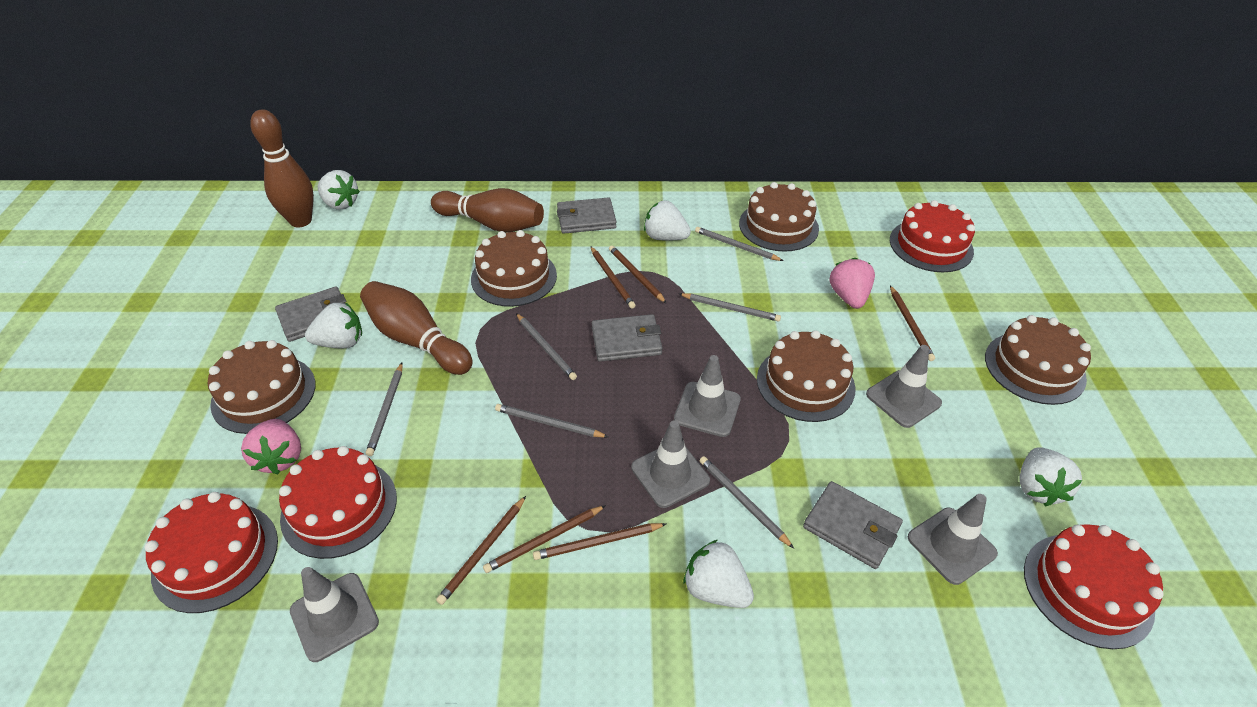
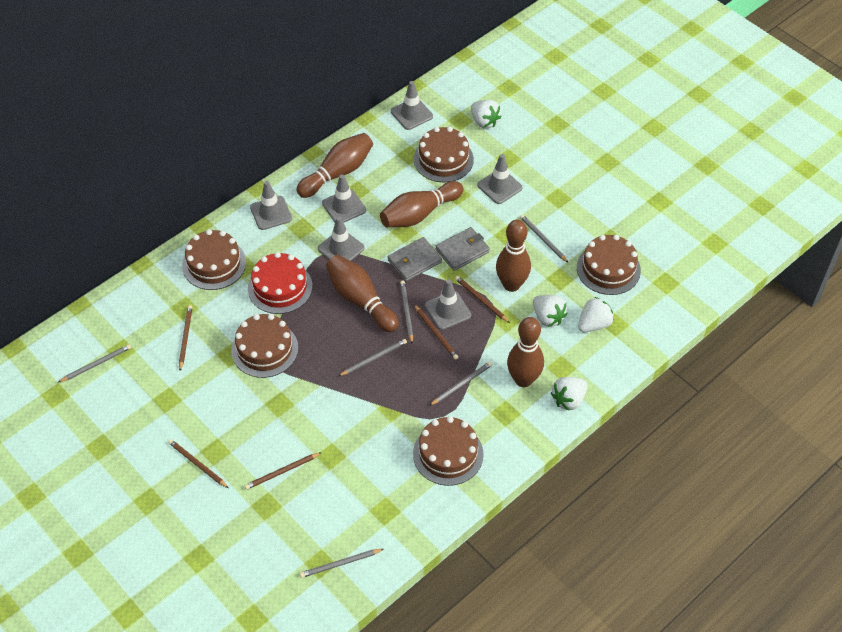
brown bowling pin: 3 -> 5
brown pencil: 6 -> 5
grey traffic cone: 5 -> 6
grey wallet: 4 -> 2
pink strawberry: 2 -> 0
red cake: 4 -> 1
white strawberry: 5 -> 4

